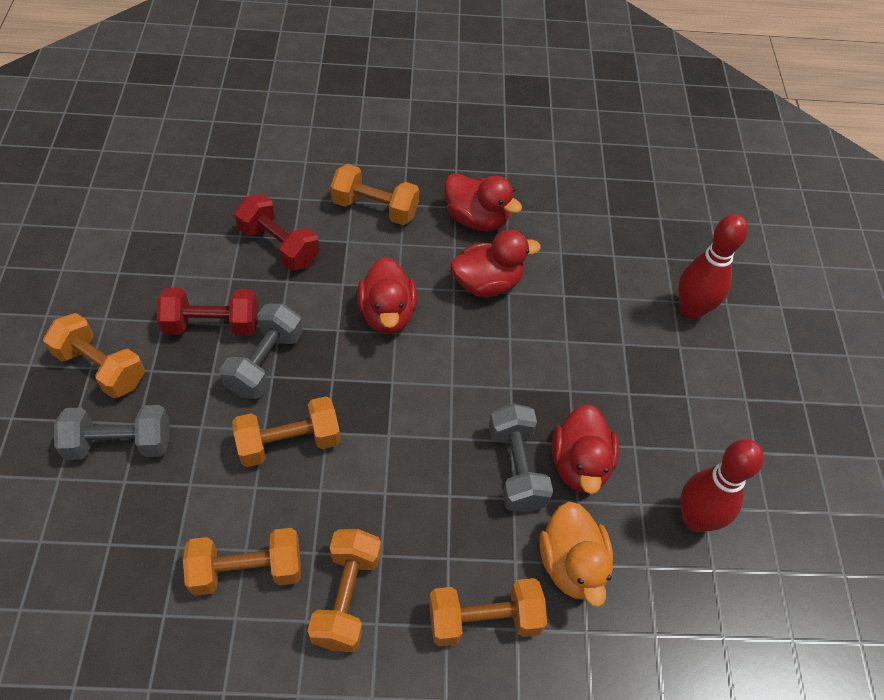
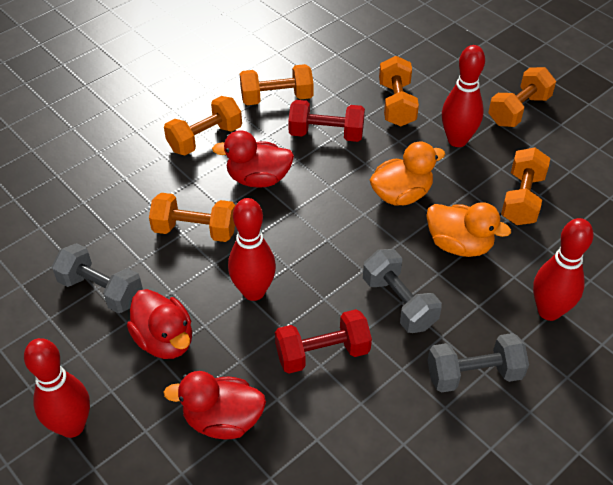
orange duck: 1 -> 2
red bowling pin: 2 -> 4
red duck: 4 -> 3

